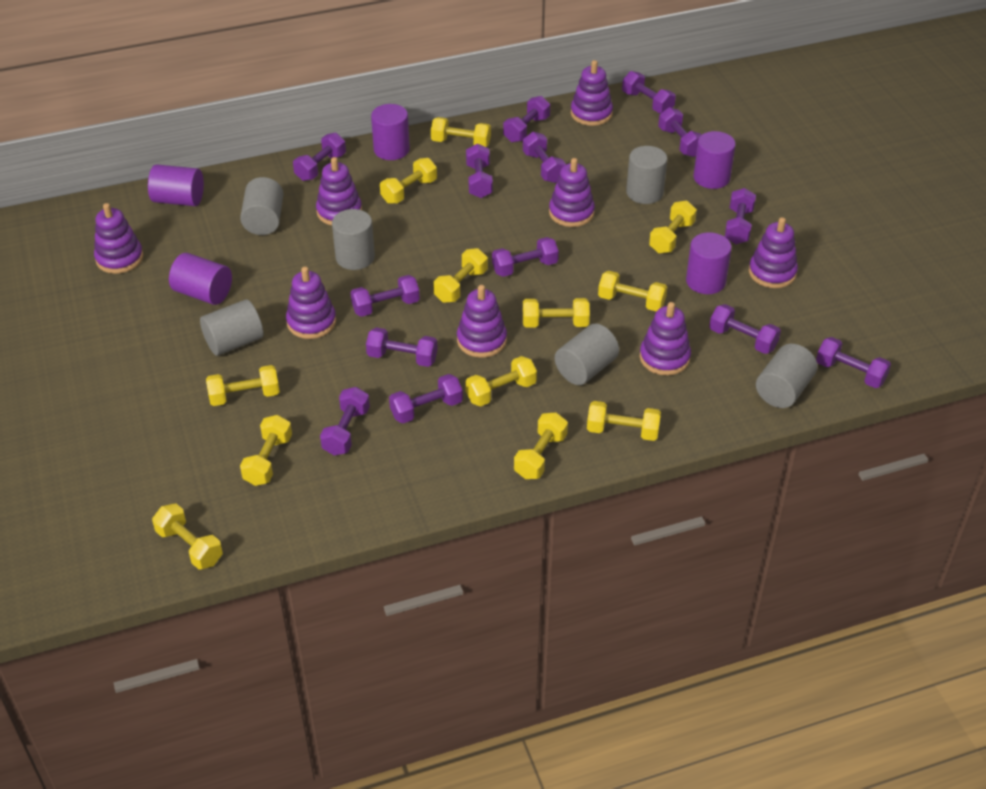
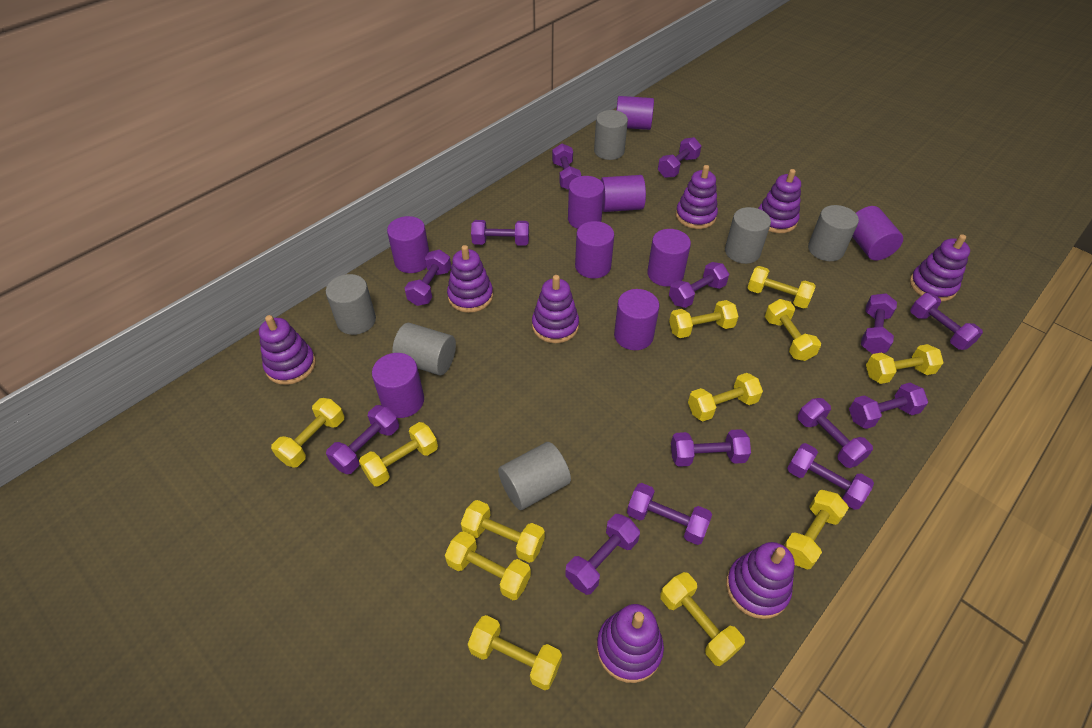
purple cylinder: 5 -> 9

